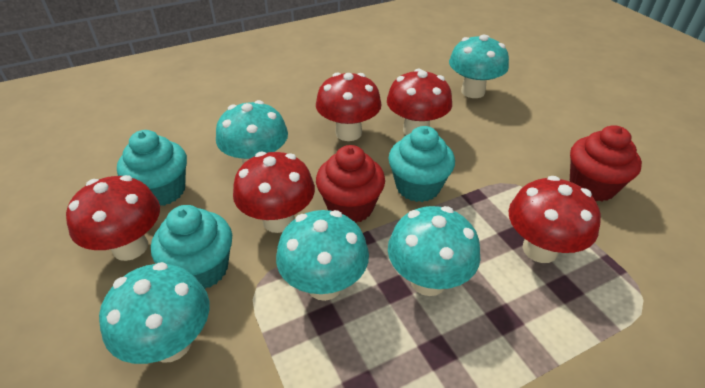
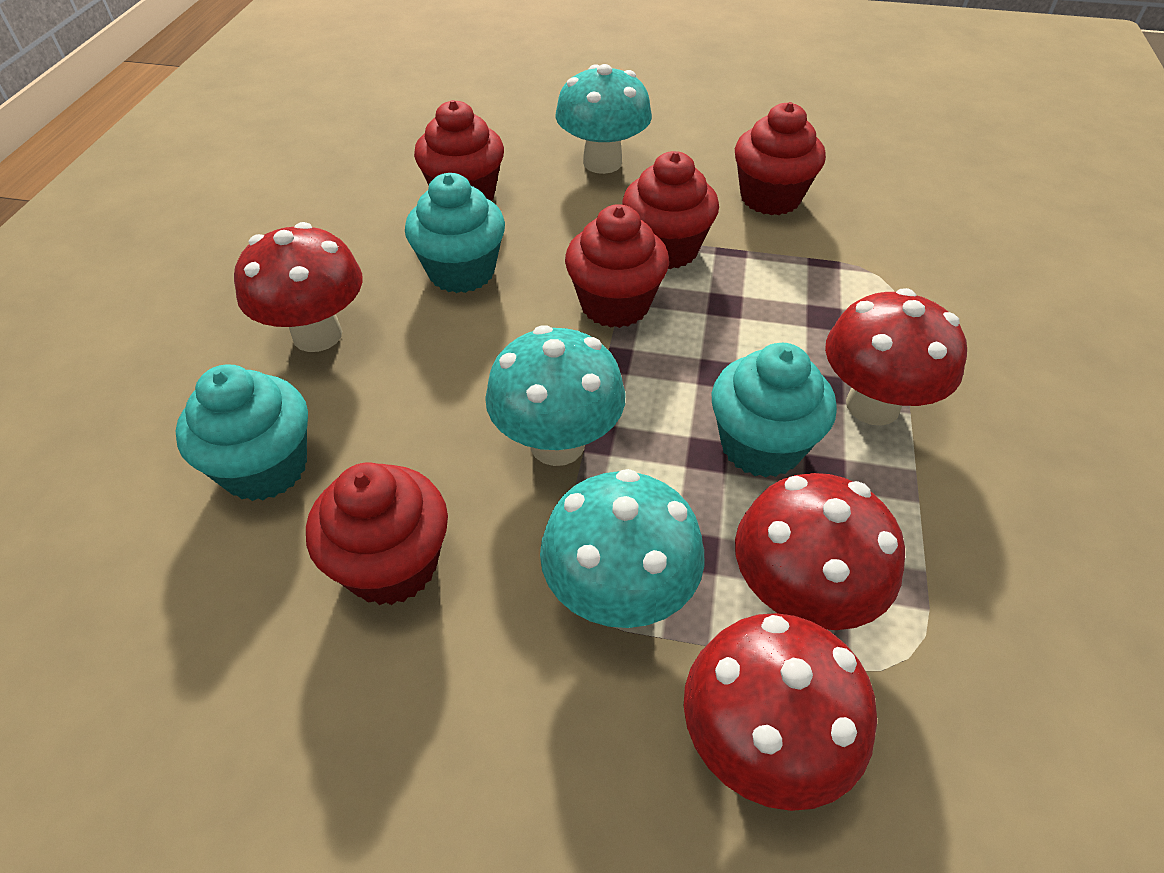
red cupcake: 2 -> 5
red mushroom: 5 -> 4
turquoise mushroom: 5 -> 3

